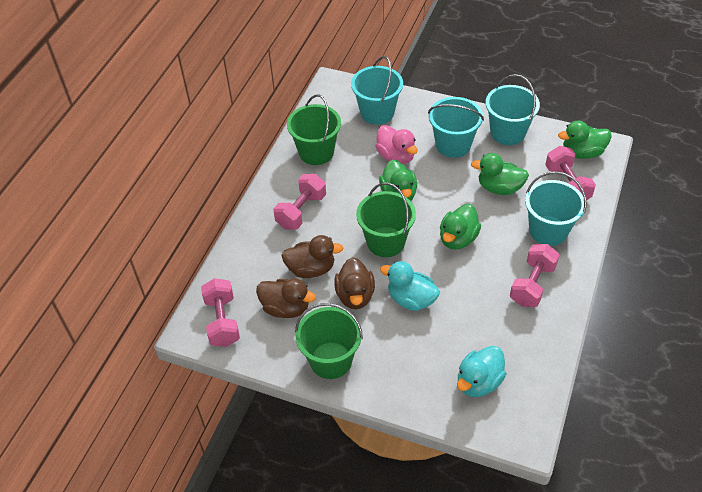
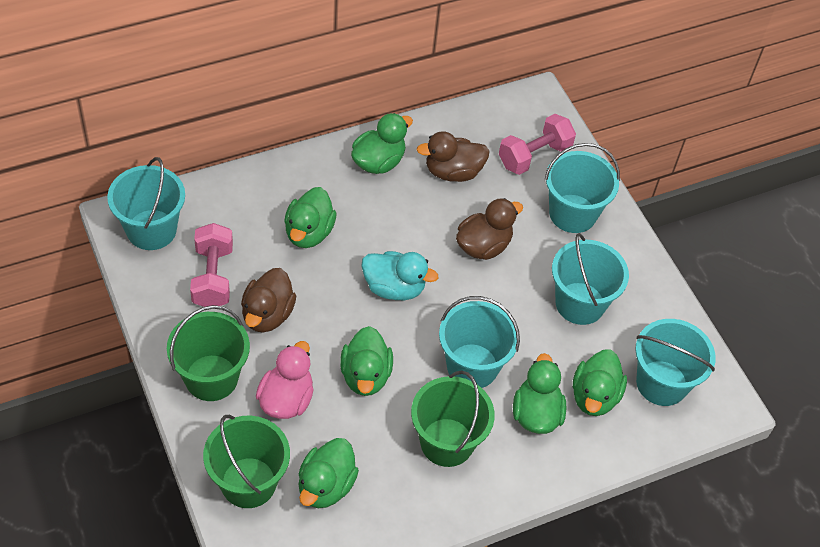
green duck: 4 -> 6
pink dumbbell: 4 -> 2
turquoise bucket: 4 -> 5
turquoise duck: 2 -> 1

